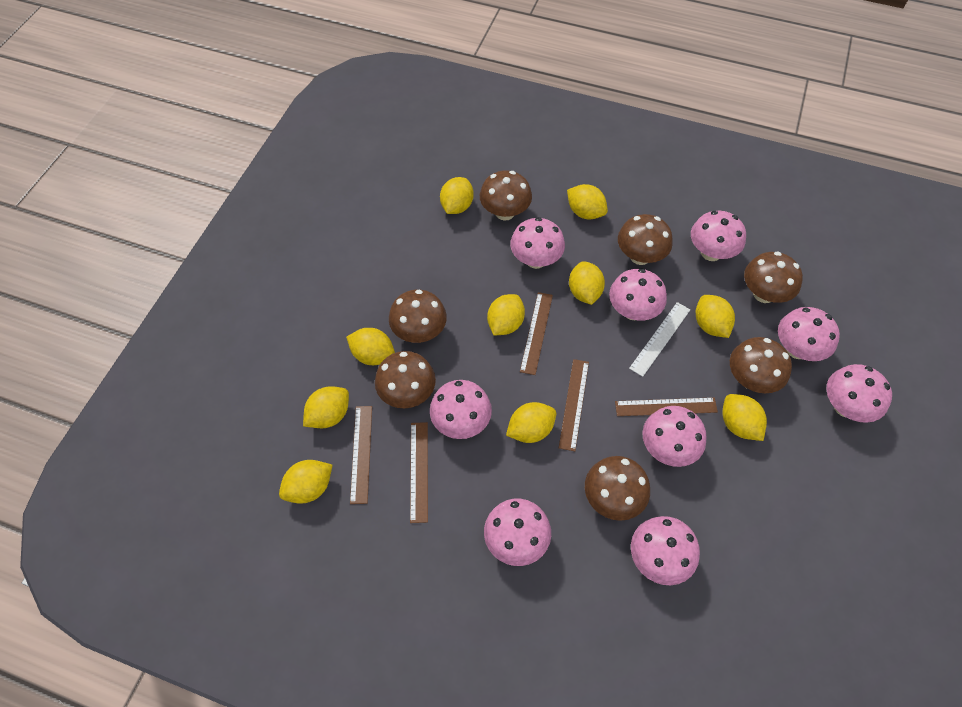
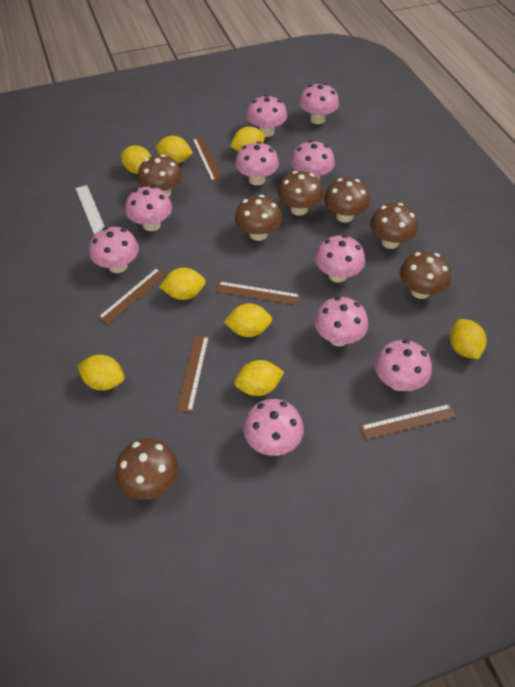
pink mushroom: 9 -> 10
yellow lemon: 10 -> 8

